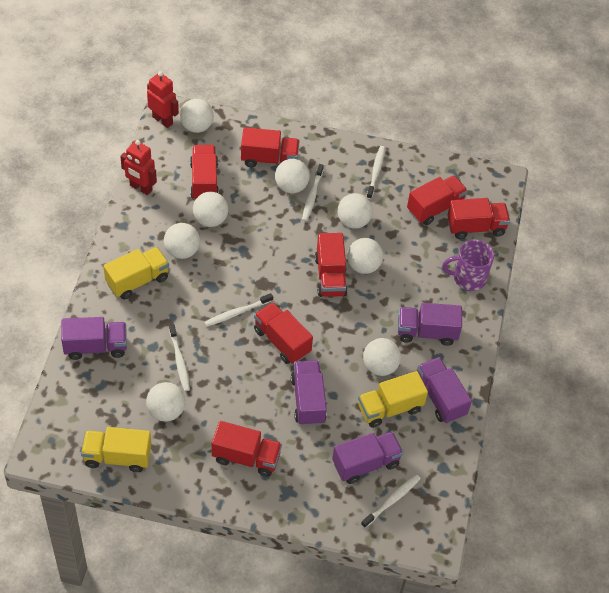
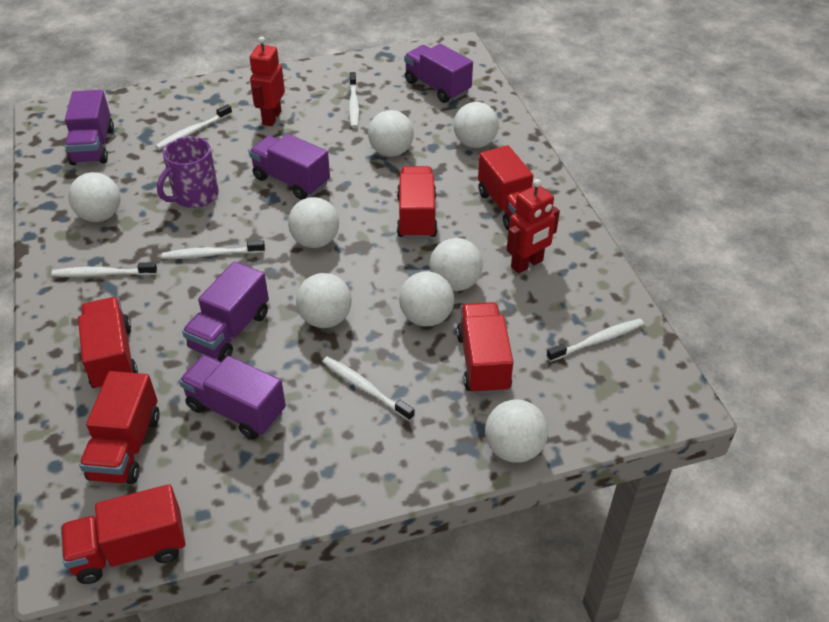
red truck: 7 -> 6
white toothbrush: 5 -> 6
yellow truck: 3 -> 0

